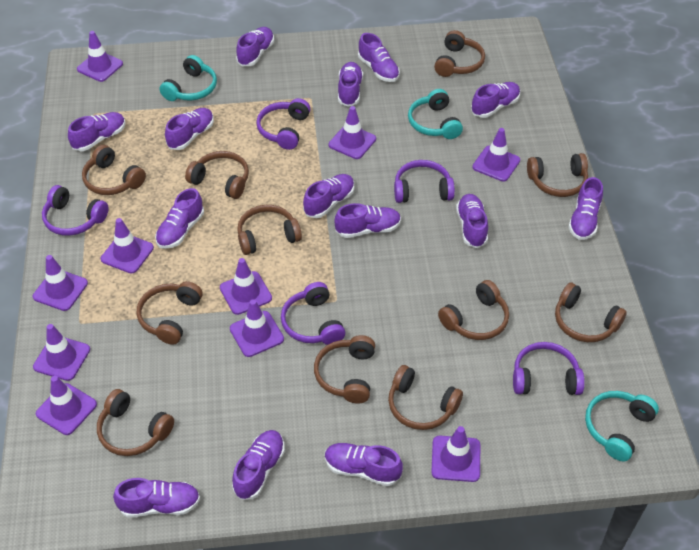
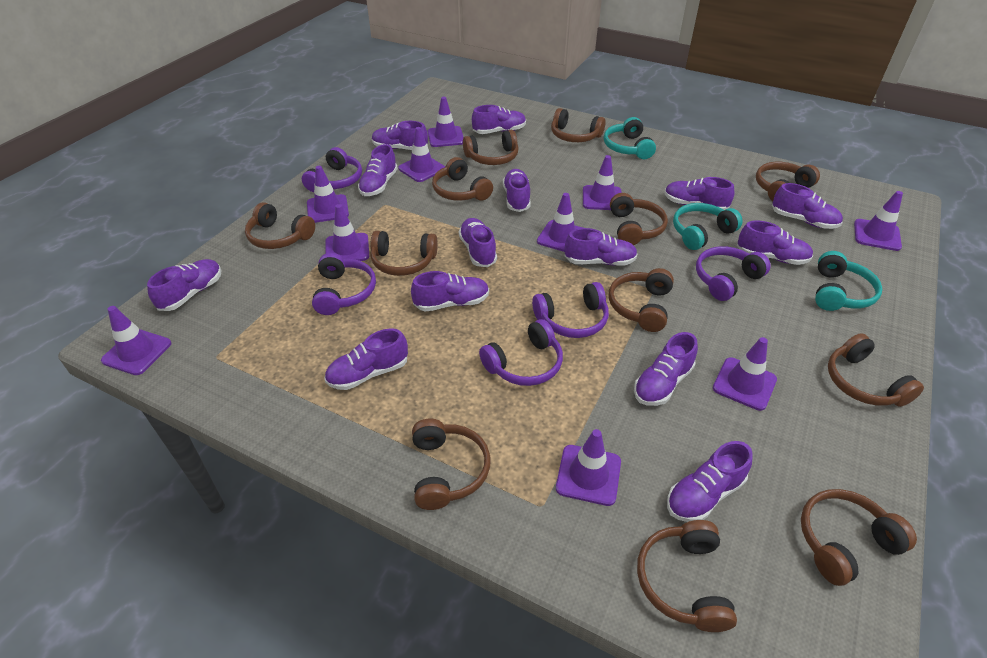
brown headphones: 11 -> 12

